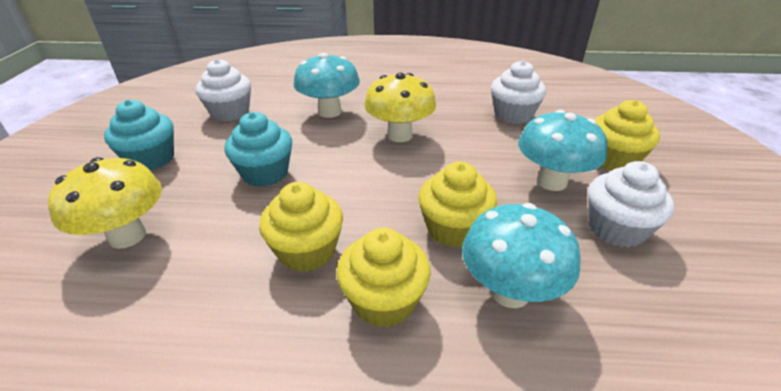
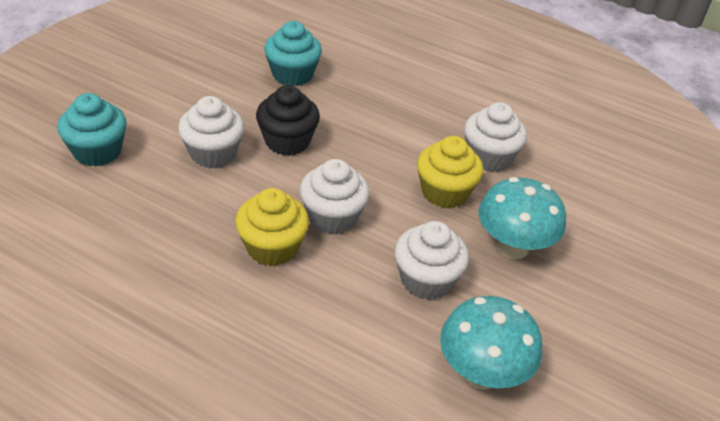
black cupcake: 0 -> 1
turquoise mushroom: 3 -> 2
white cupcake: 3 -> 4
yellow cupcake: 4 -> 2
yellow mushroom: 2 -> 0

